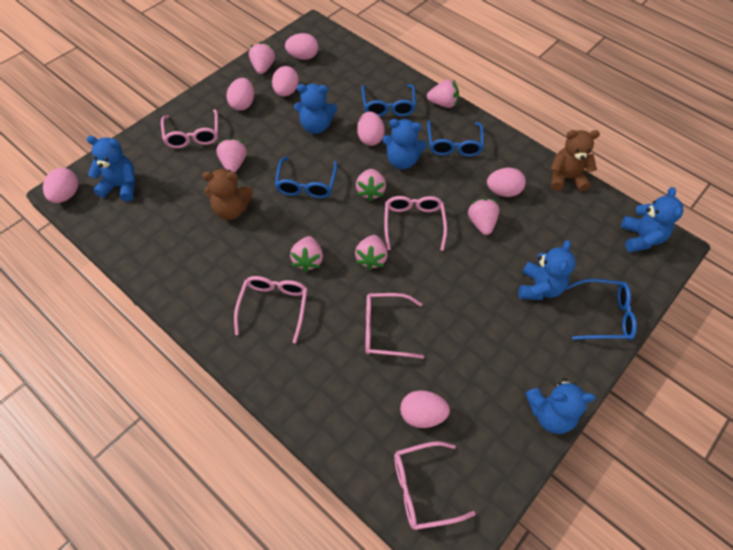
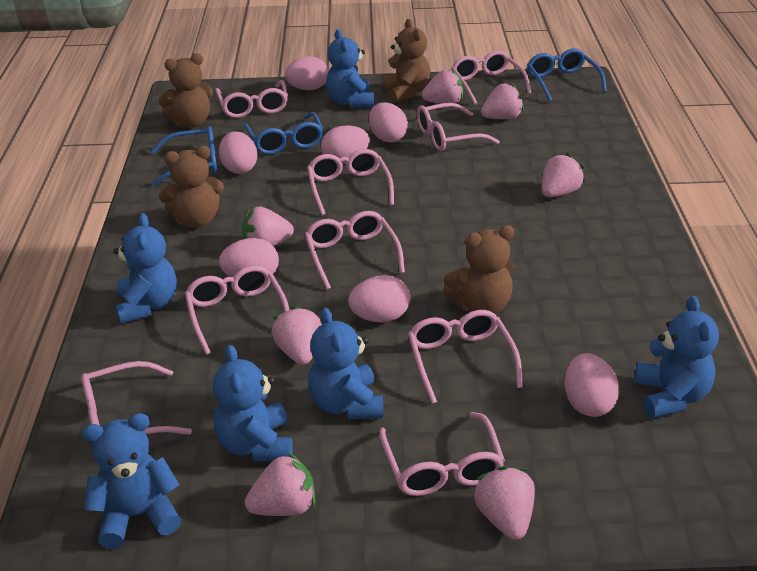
blue glasses: 4 -> 3
brown teddy bear: 2 -> 4
pink glasses: 5 -> 9

